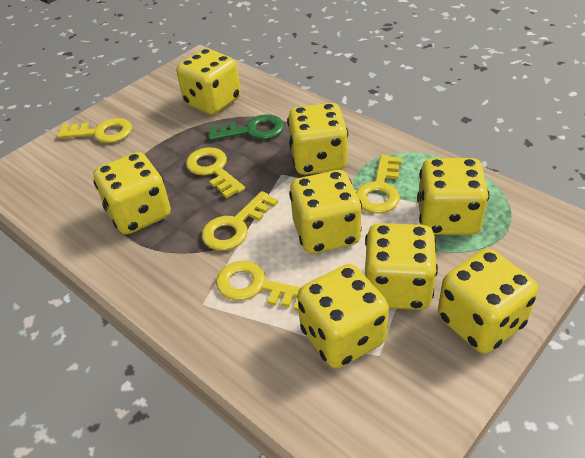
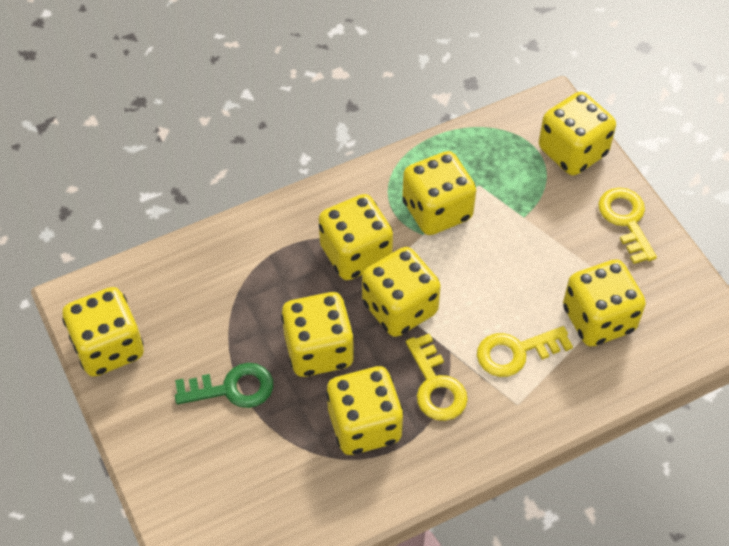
yellow key: 5 -> 3

